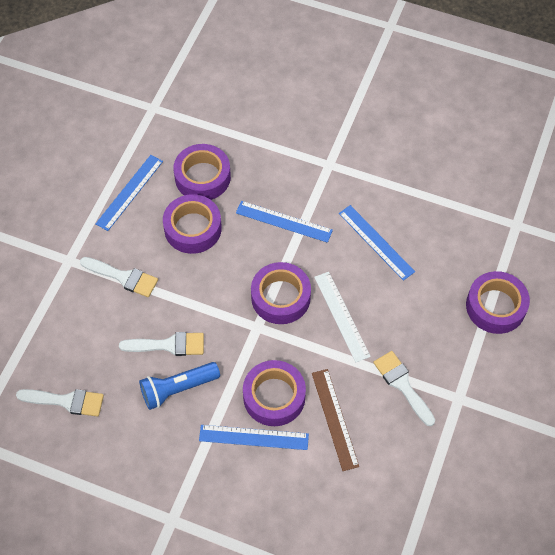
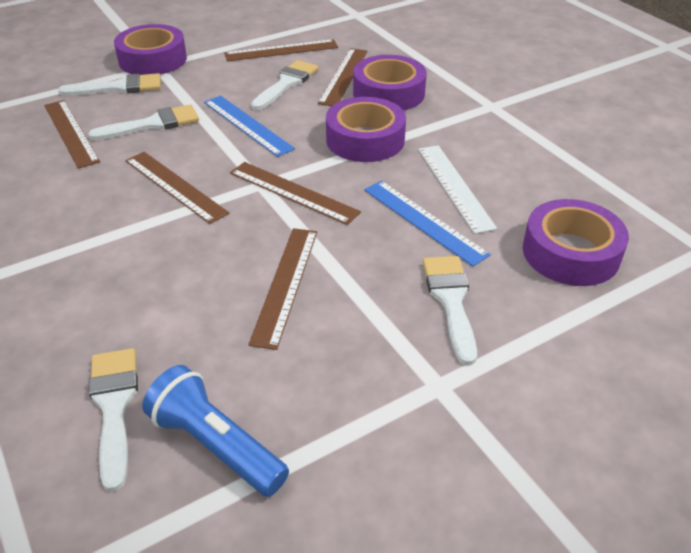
blue ruler: 4 -> 2
brown ruler: 1 -> 6
purple tape: 5 -> 4
white brush: 4 -> 5

